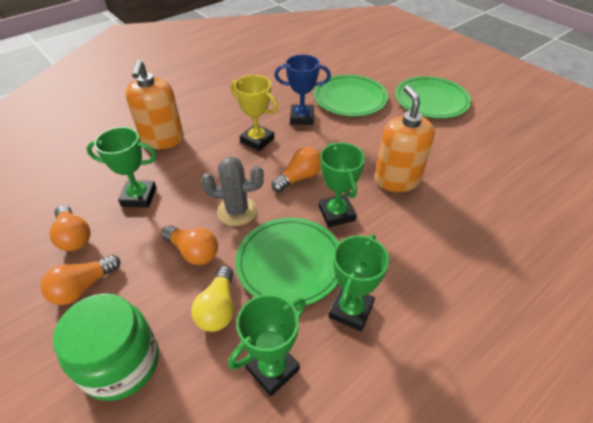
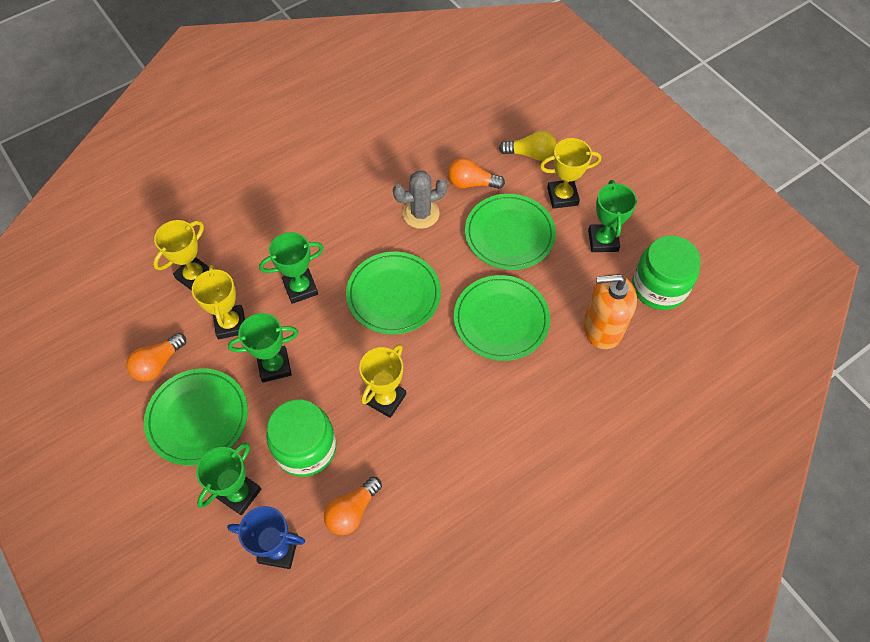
green jar: 1 -> 2
green plate: 3 -> 4
orange light bulb: 4 -> 3
orange soap dispenser: 2 -> 1
yellow trophy: 1 -> 4

